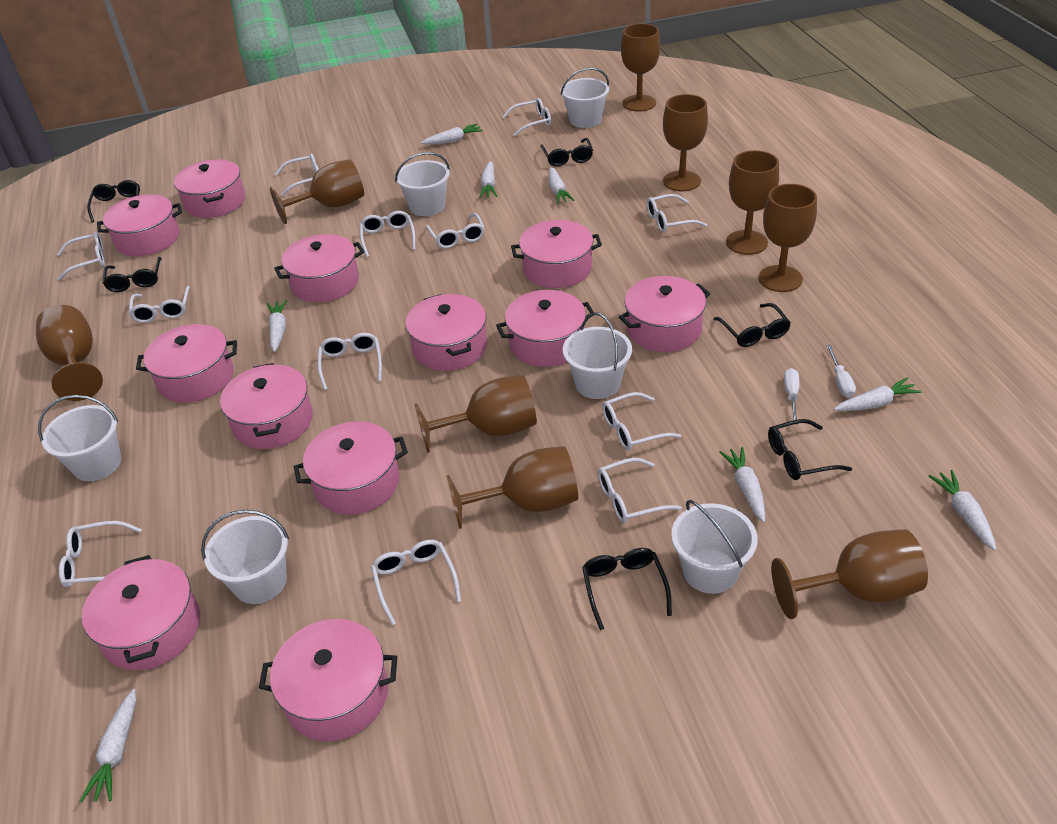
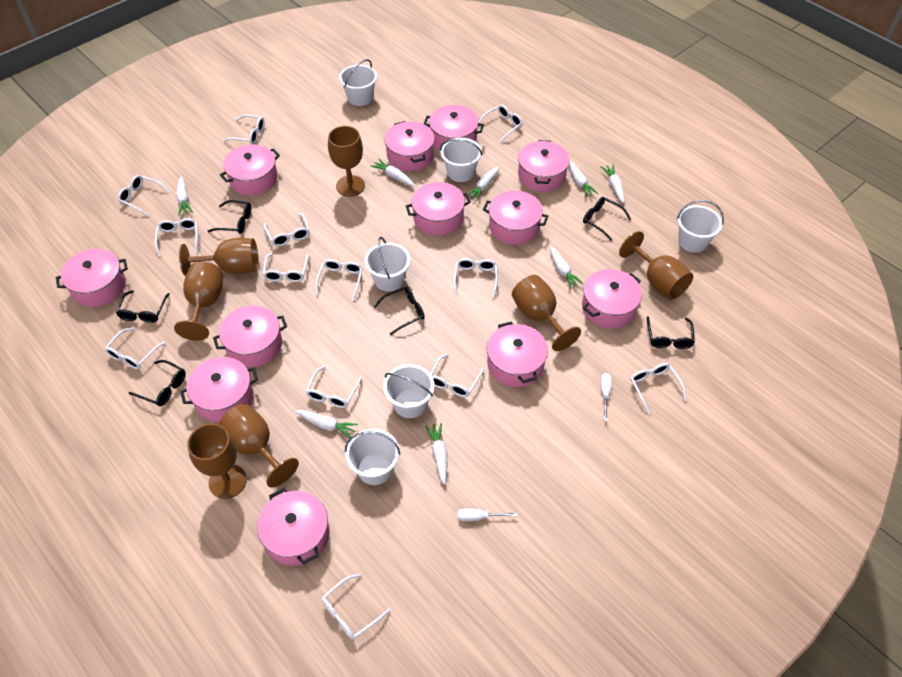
brown goblet: 9 -> 7
white glasses: 12 -> 13

